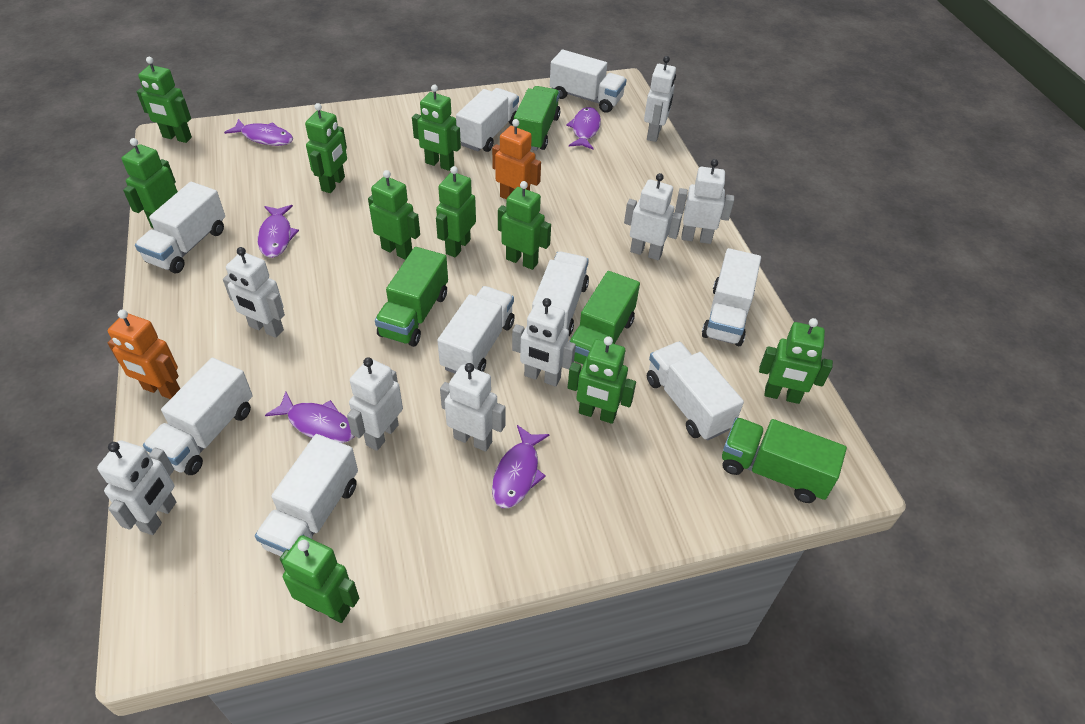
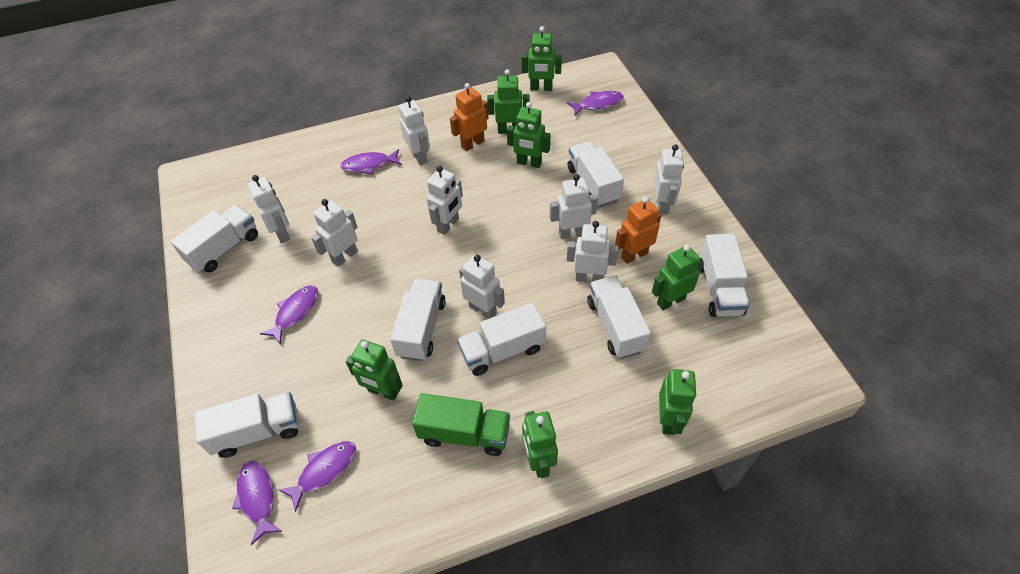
green robot: 10 -> 7
green truck: 4 -> 1
white truck: 9 -> 7

